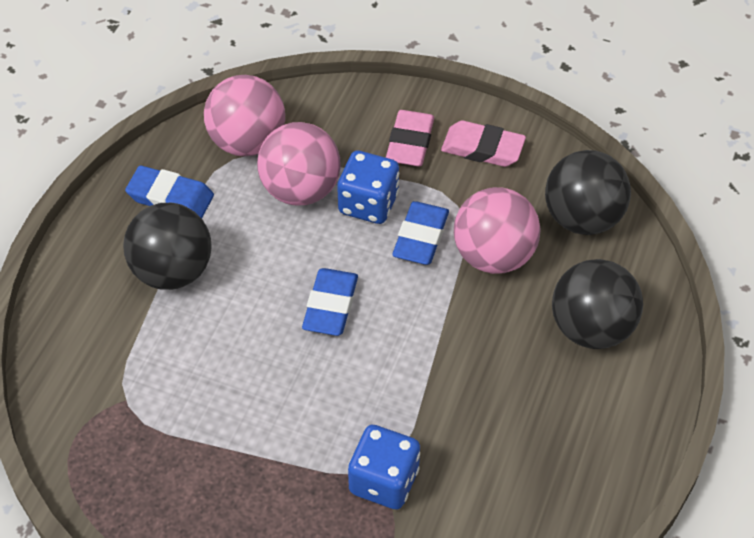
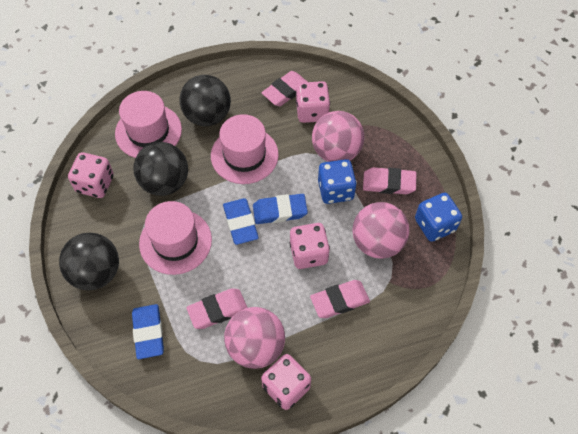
pink dice: 0 -> 4
pink eraser: 2 -> 4
pink hat: 0 -> 3

